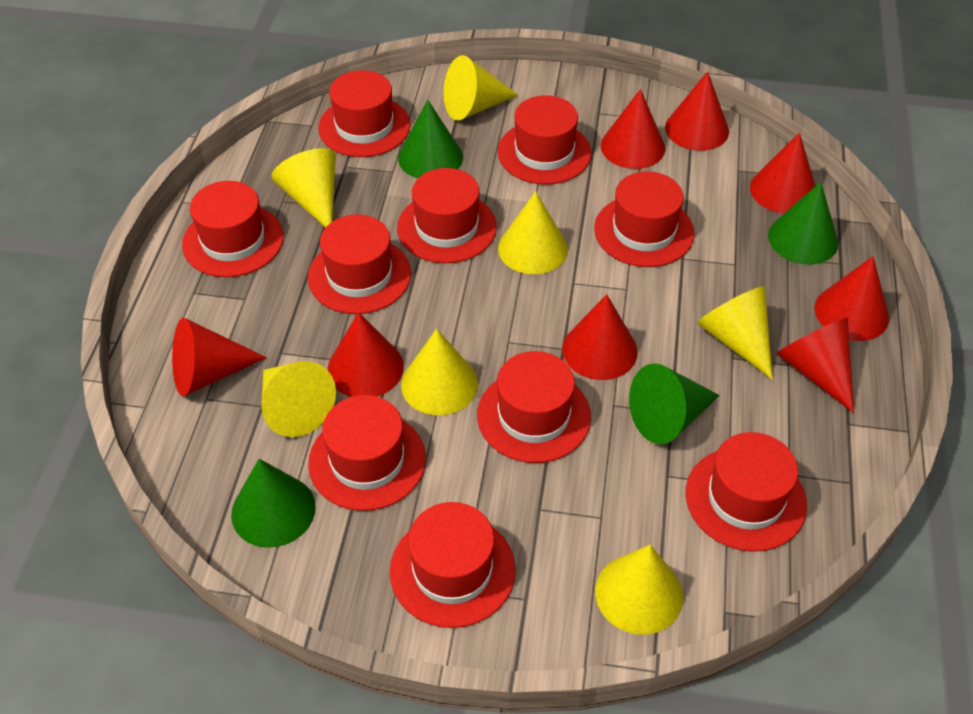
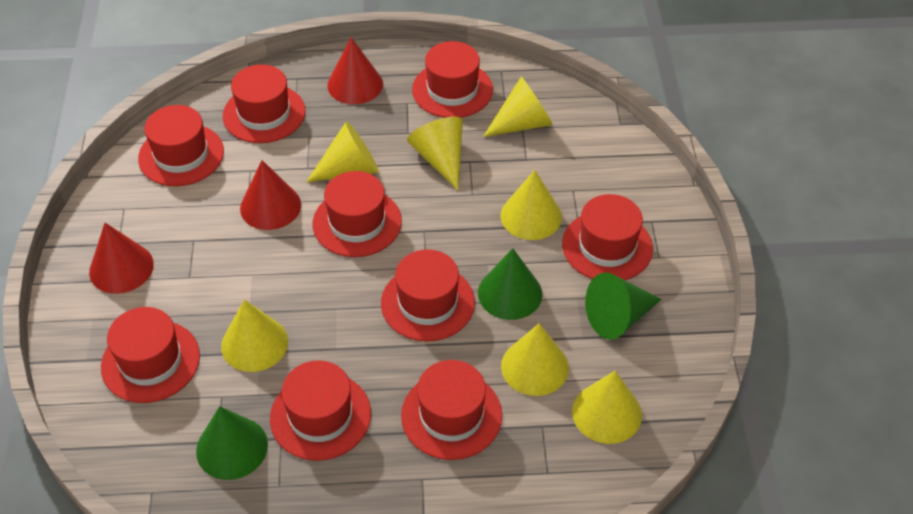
green cone: 4 -> 3
red cone: 8 -> 3
red hat: 10 -> 9

